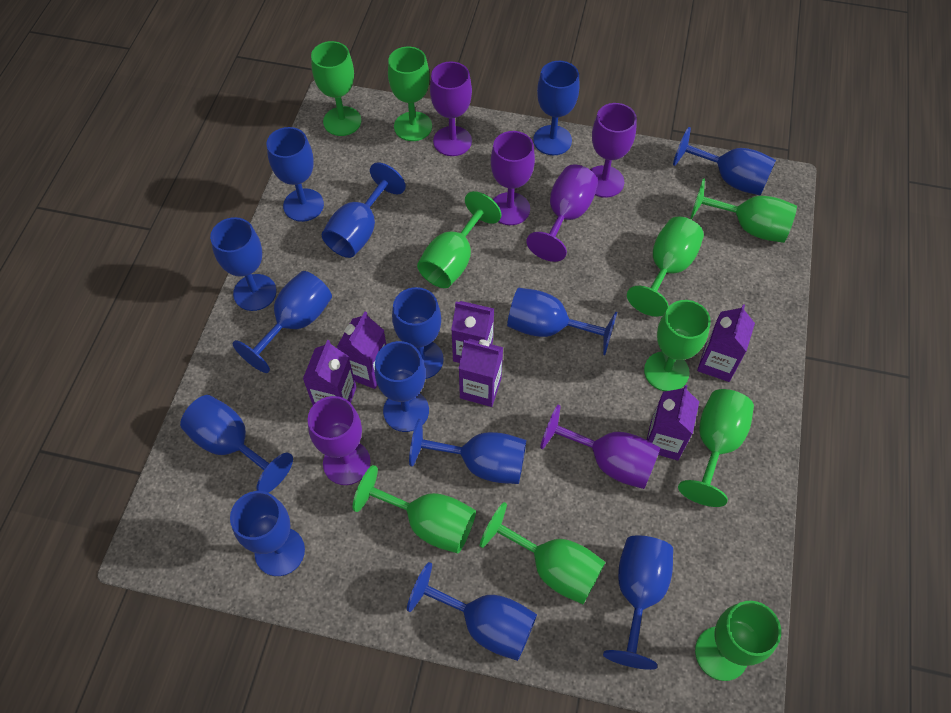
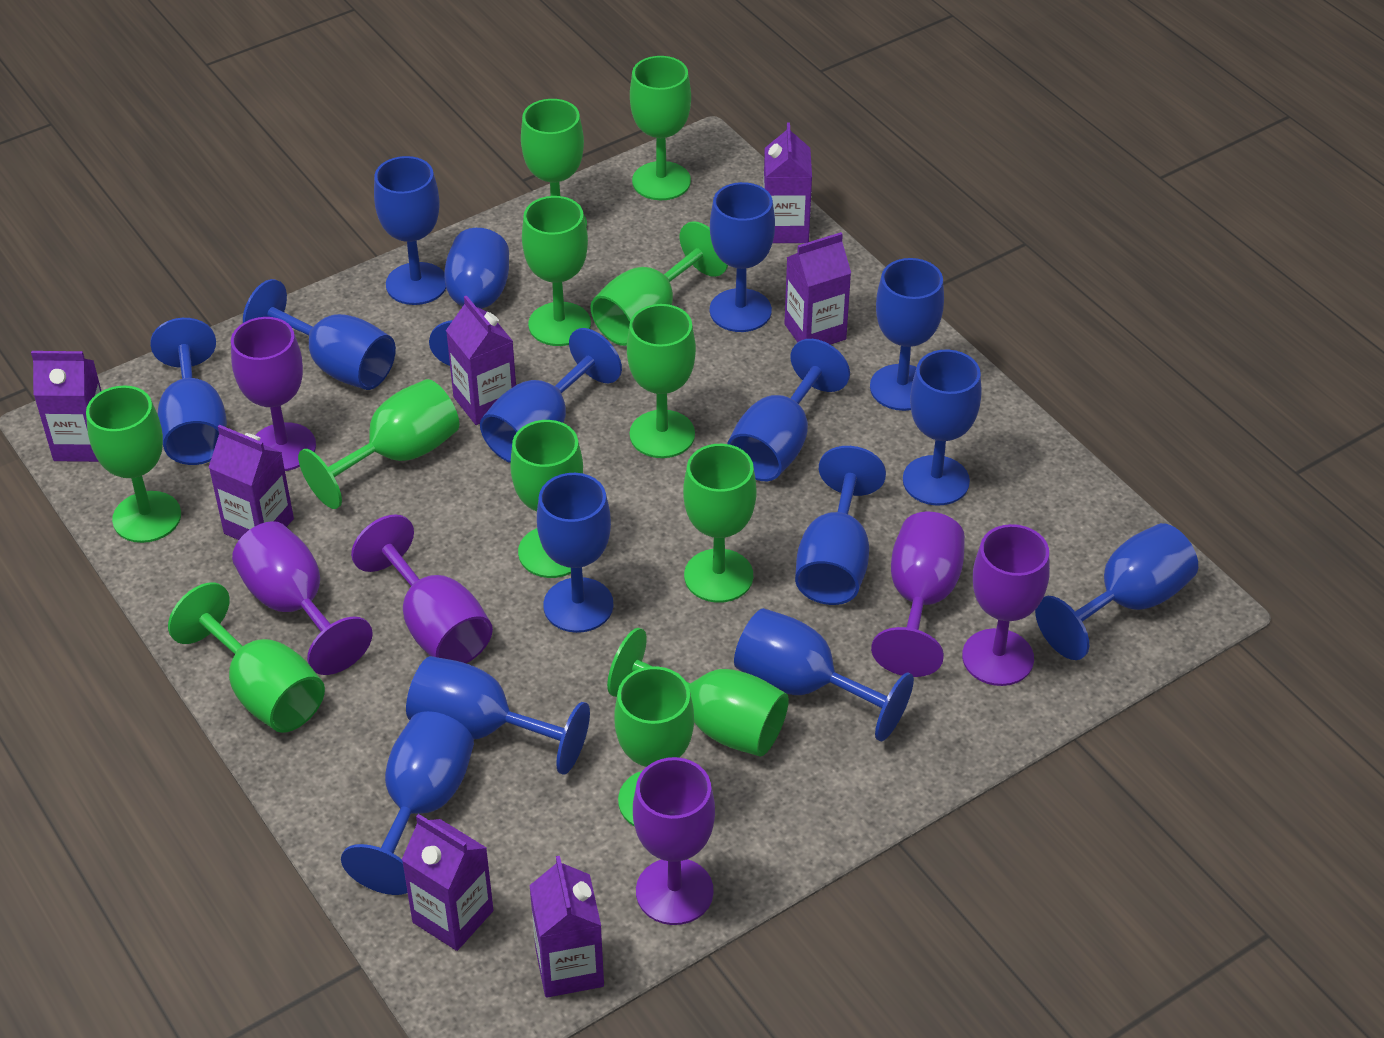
blue goblet: 14 -> 15
green goblet: 10 -> 12
purple carton: 6 -> 7

